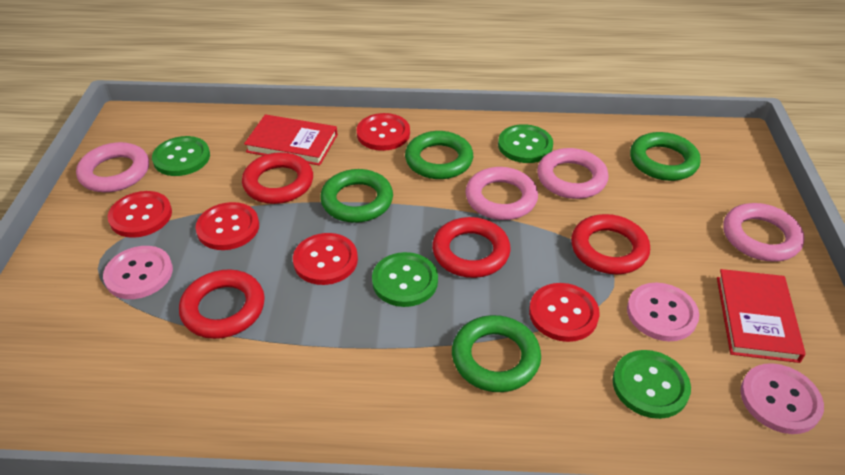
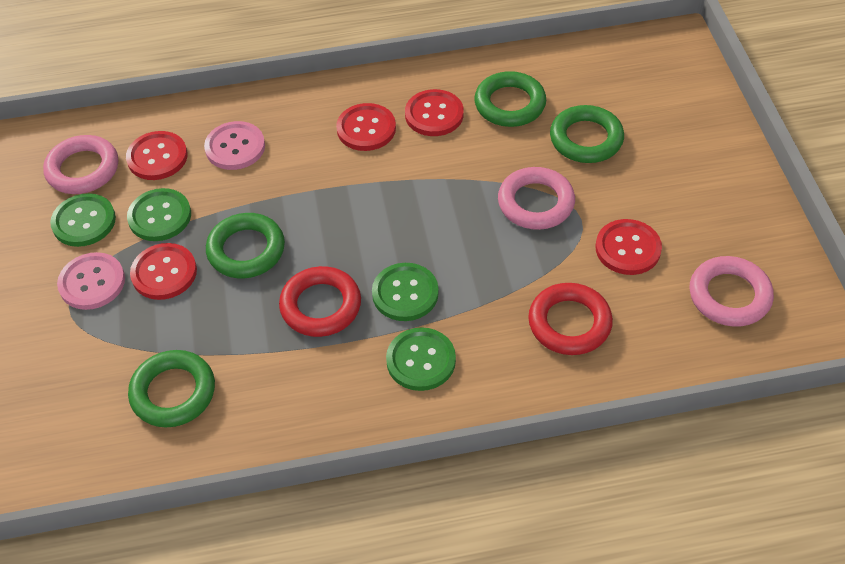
pink button: 3 -> 2
pink ring: 4 -> 3
red book: 2 -> 0
red ring: 4 -> 2

